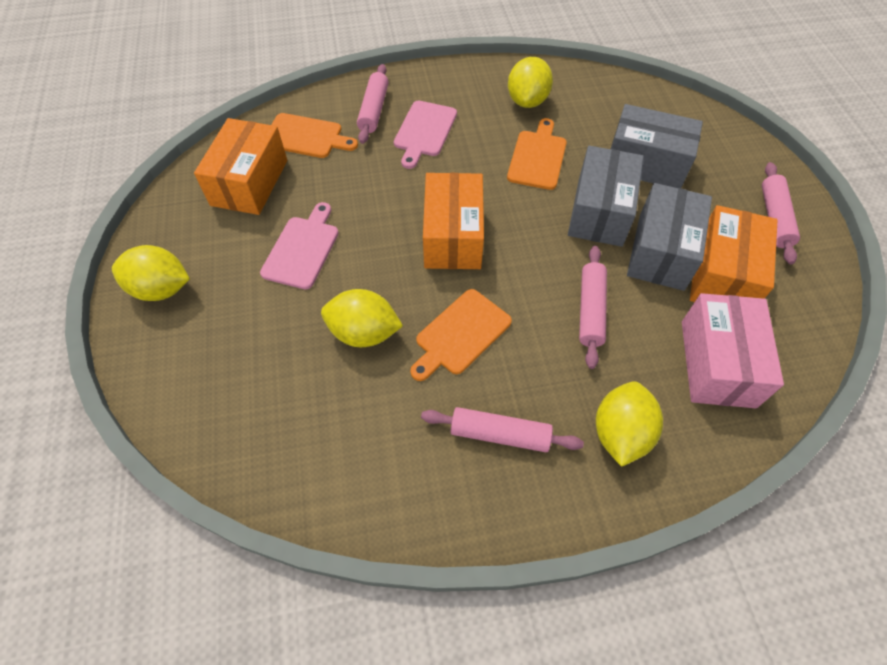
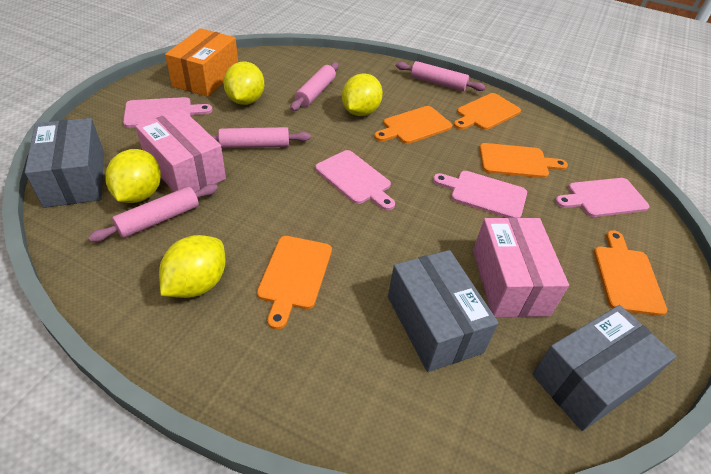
orange box: 3 -> 1
orange cutting board: 3 -> 5
pink box: 1 -> 2
pink cutting board: 2 -> 4

